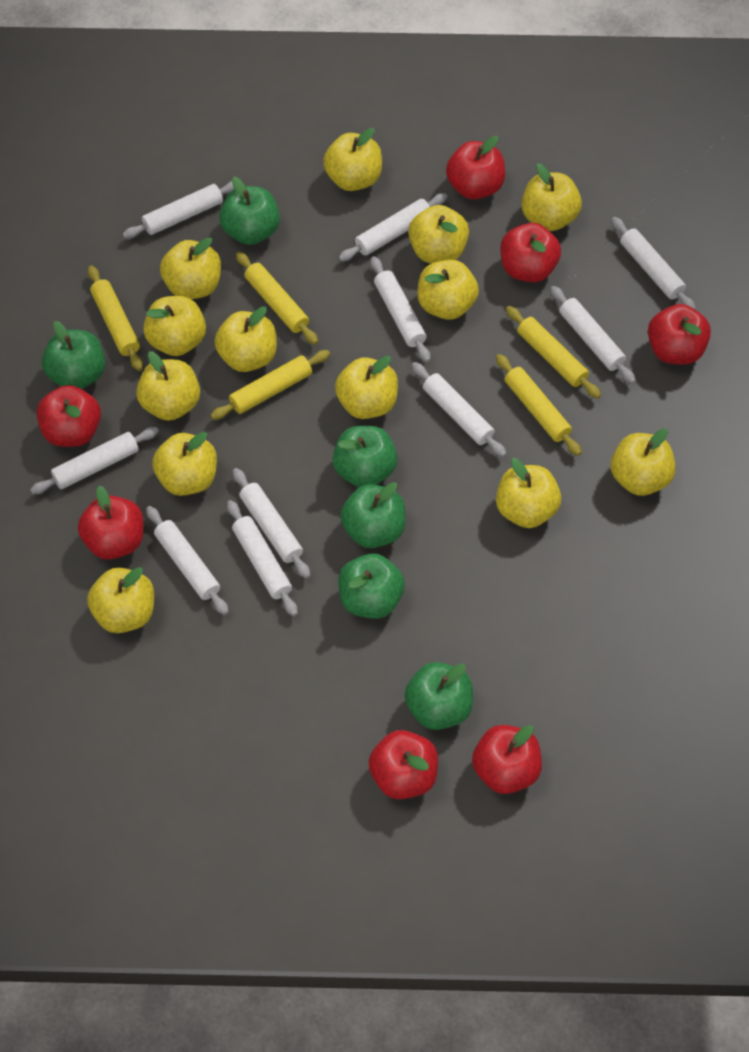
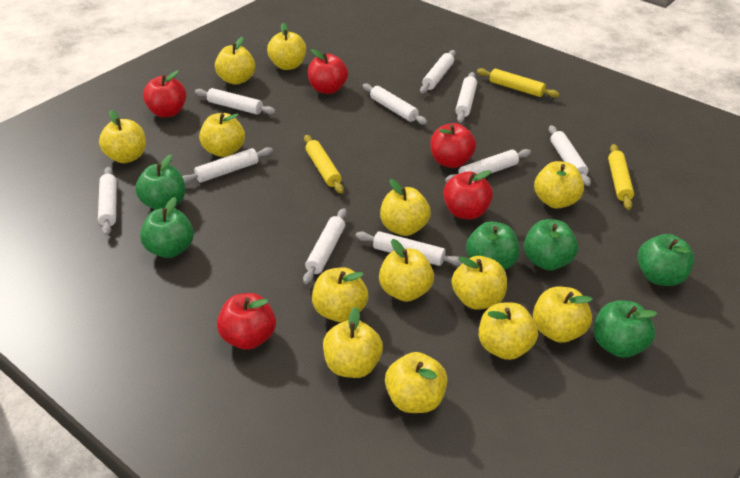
red apple: 7 -> 5
yellow rolling pin: 5 -> 3

